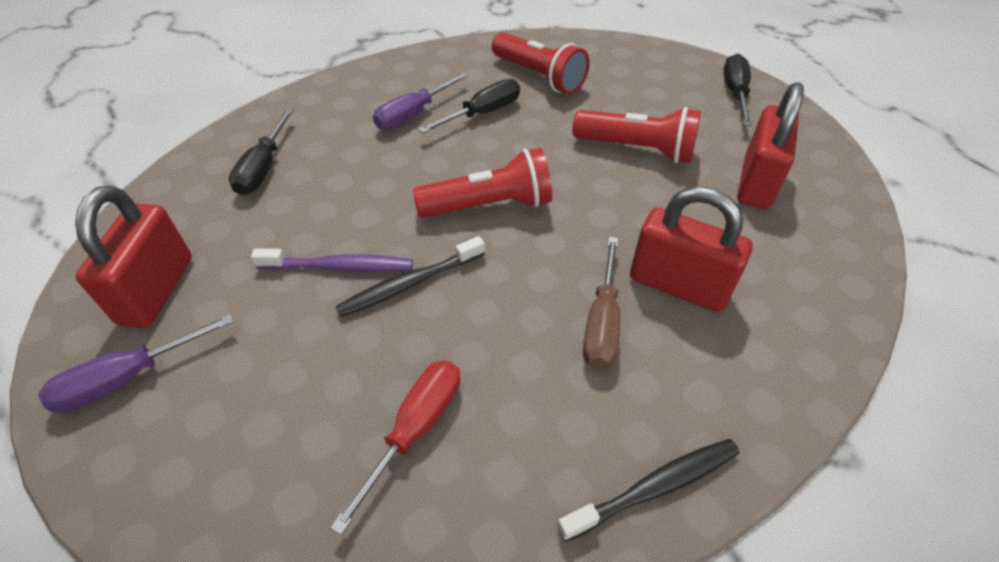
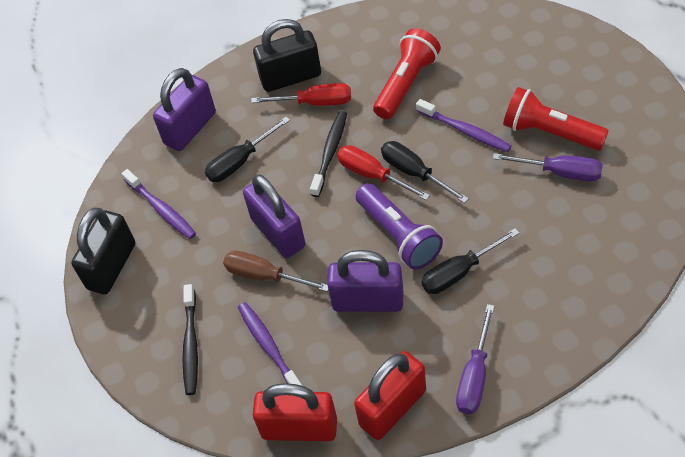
black padlock: 0 -> 2
purple flashlight: 0 -> 1
purple padlock: 0 -> 3
purple toothbrush: 1 -> 3
red flashlight: 3 -> 2
red padlock: 3 -> 2
red screwdriver: 1 -> 2

